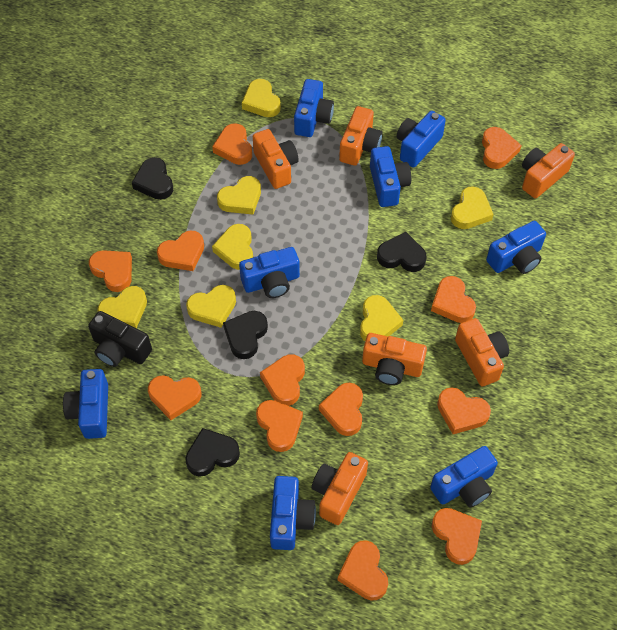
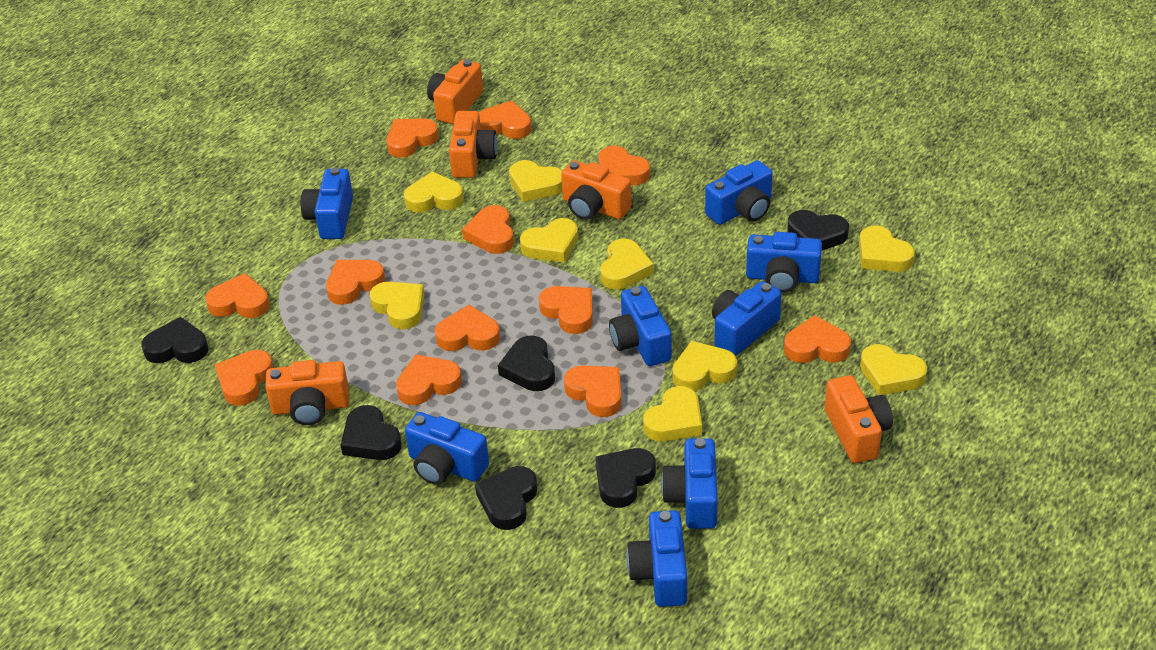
black camera: 1 -> 0
black heart: 4 -> 6
orange camera: 6 -> 5
yellow heart: 7 -> 9

